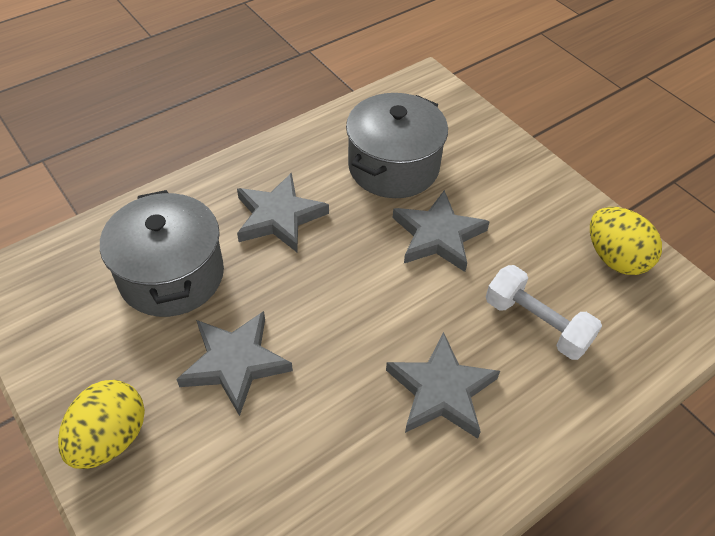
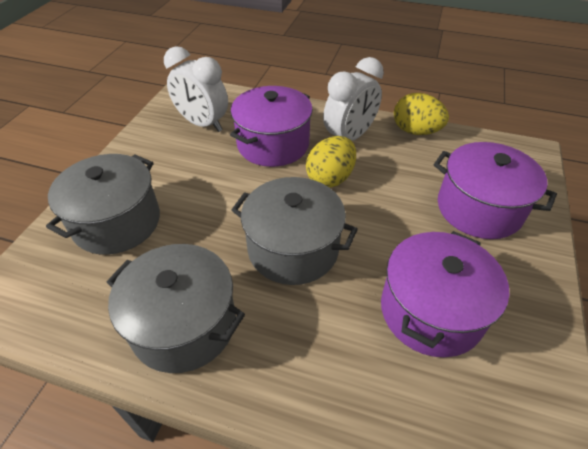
grey pot: 2 -> 3
grey star: 4 -> 0
purple pot: 0 -> 3
white clock: 0 -> 2
white dumbbell: 1 -> 0

